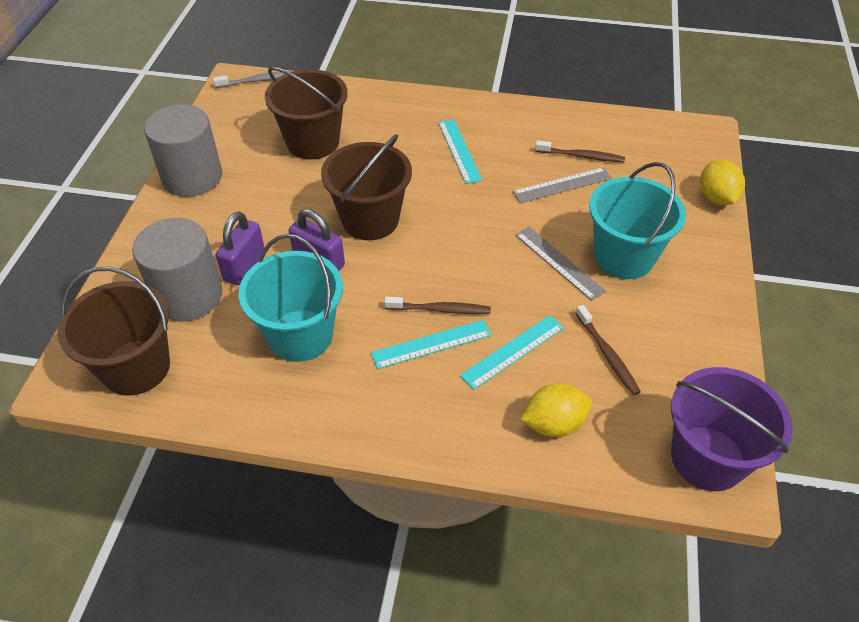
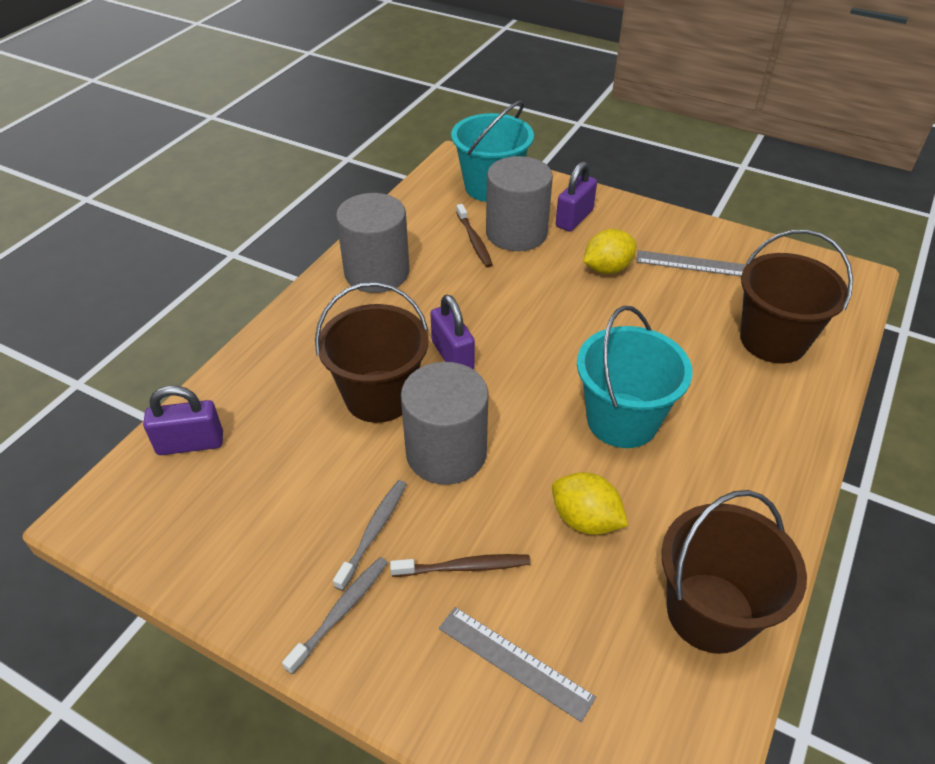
brown toothbrush: 3 -> 2
grey cylinder: 2 -> 3
grey toothbrush: 1 -> 2
purple bucket: 1 -> 0
purple padlock: 2 -> 3
turquoise ruler: 3 -> 0

